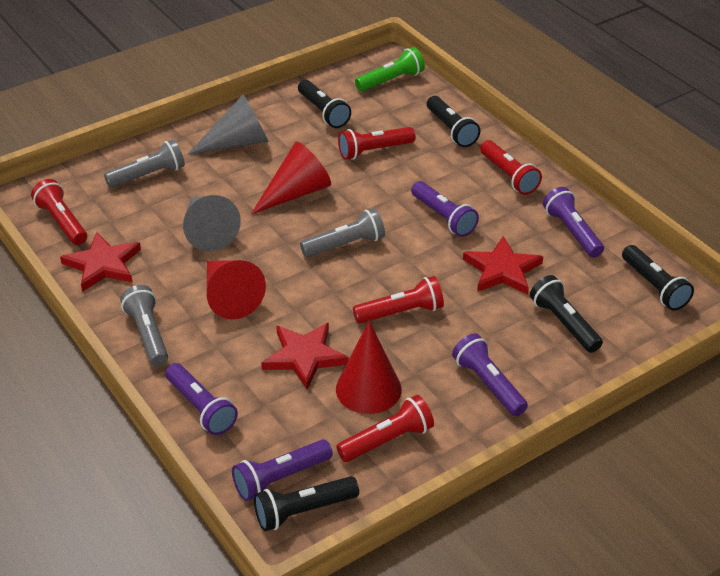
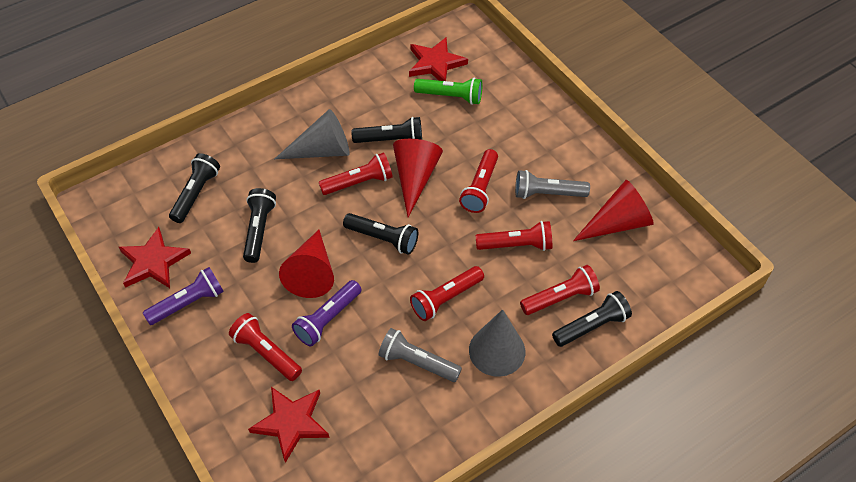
grey flashlight: 3 -> 2
purple flashlight: 5 -> 2
red flashlight: 5 -> 6

